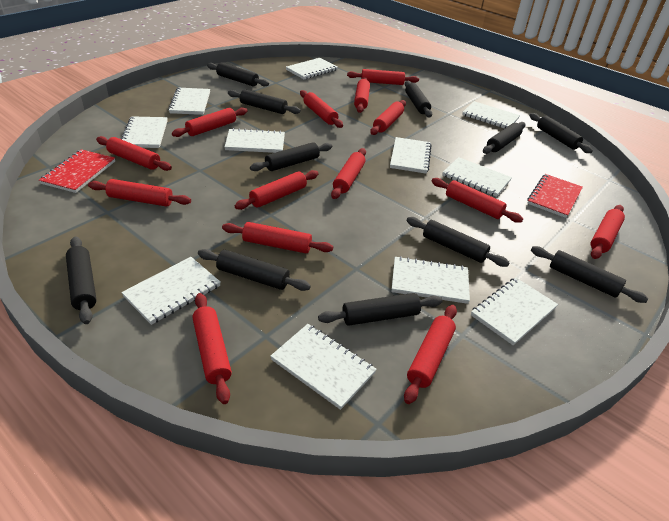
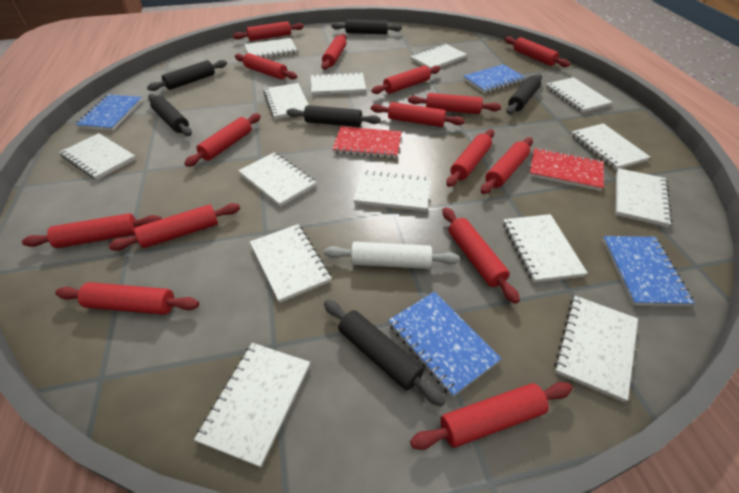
black rolling pin: 11 -> 6
blue notebook: 0 -> 4
red rolling pin: 14 -> 15
white notebook: 11 -> 14
white rolling pin: 0 -> 1

